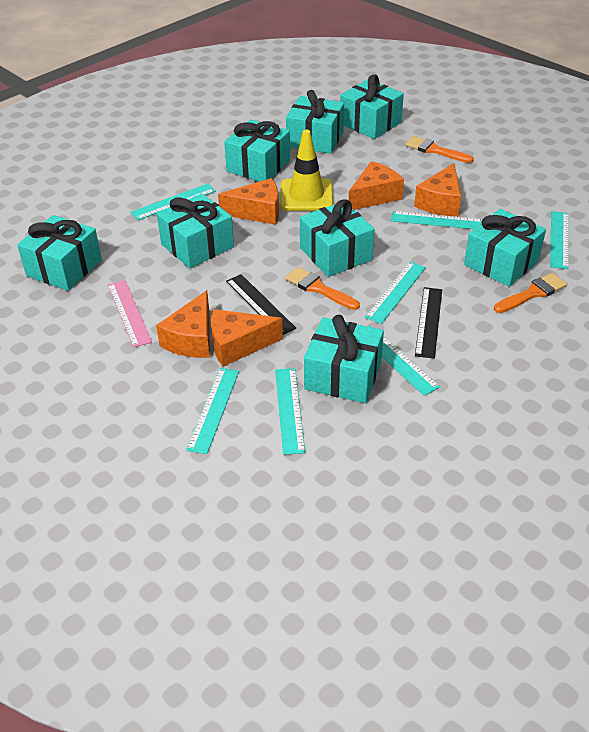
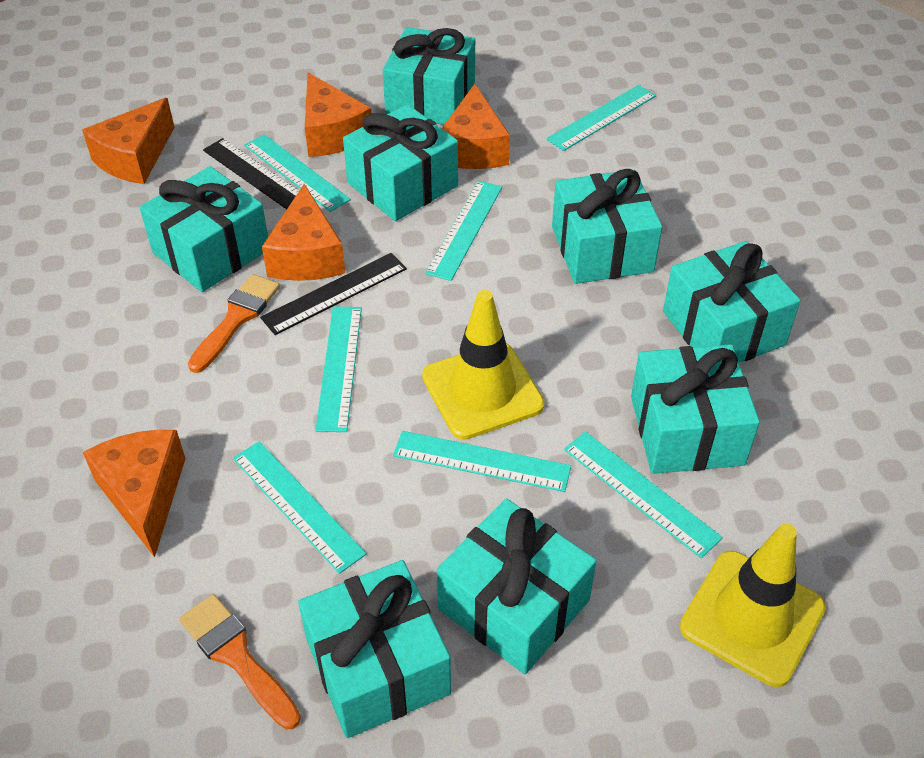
orange brush: 3 -> 2
pink ruler: 1 -> 0
yellow traffic cone: 1 -> 2

